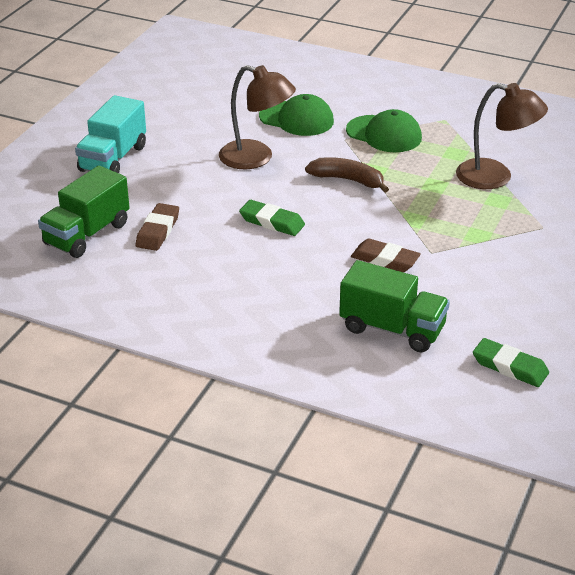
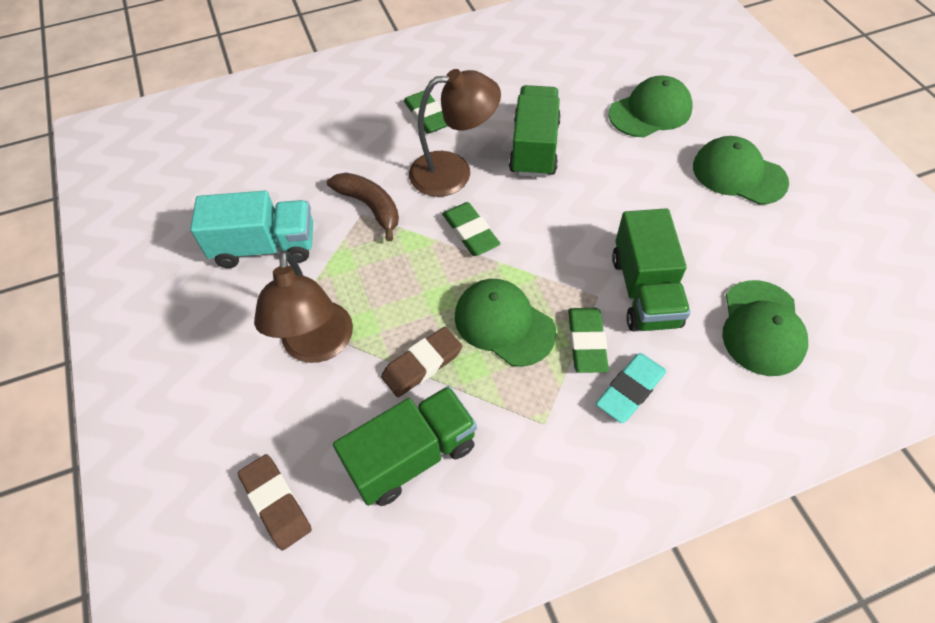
green cap: 2 -> 4
green eraser: 2 -> 3
green truck: 2 -> 3
turquoise eraser: 0 -> 1

